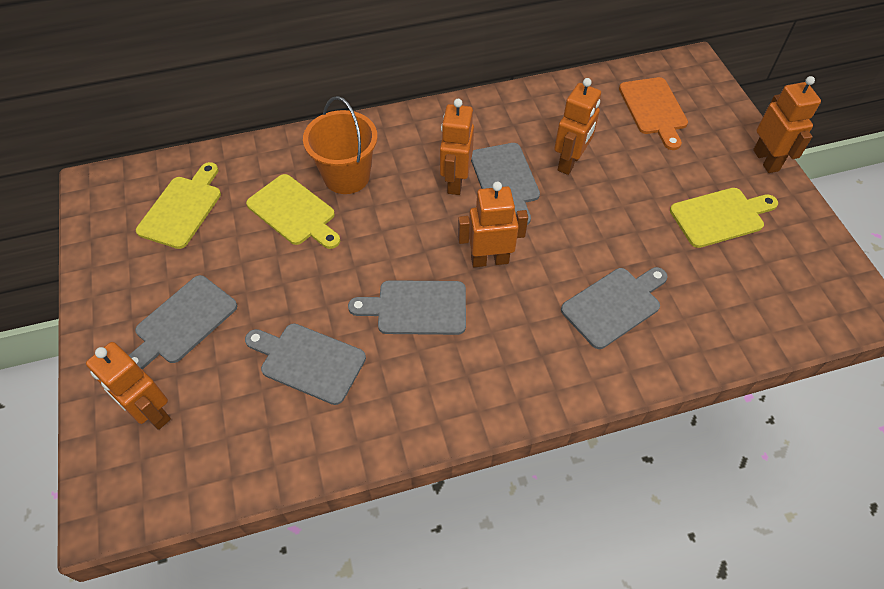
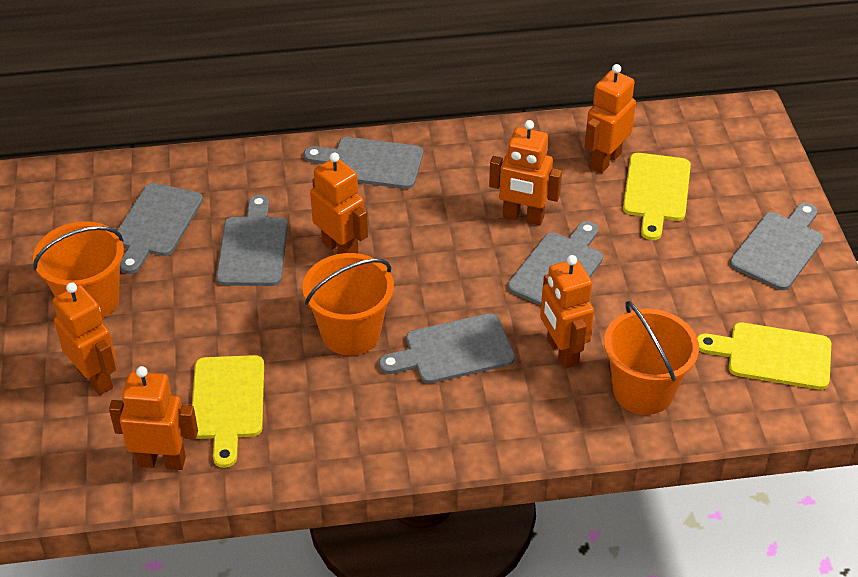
grey cutting board: 5 -> 6
orange bucket: 1 -> 3
orange cutting board: 1 -> 0
orange robot: 5 -> 6

